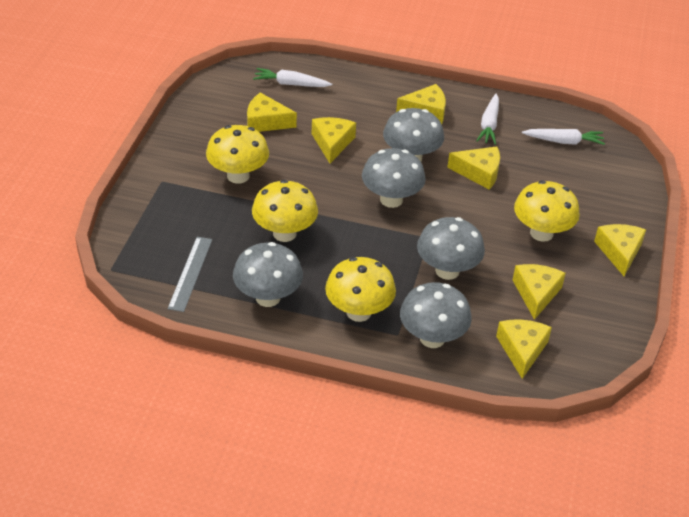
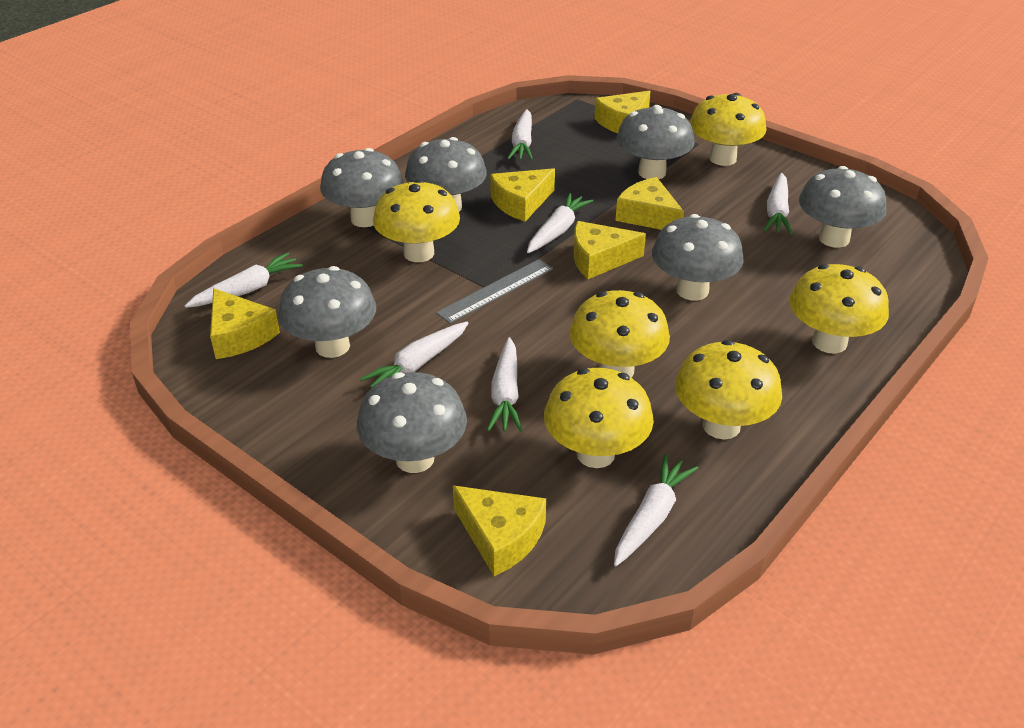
grey mushroom: 5 -> 7
white carrot: 3 -> 7
yellow cheese: 7 -> 6
yellow mushroom: 4 -> 6

